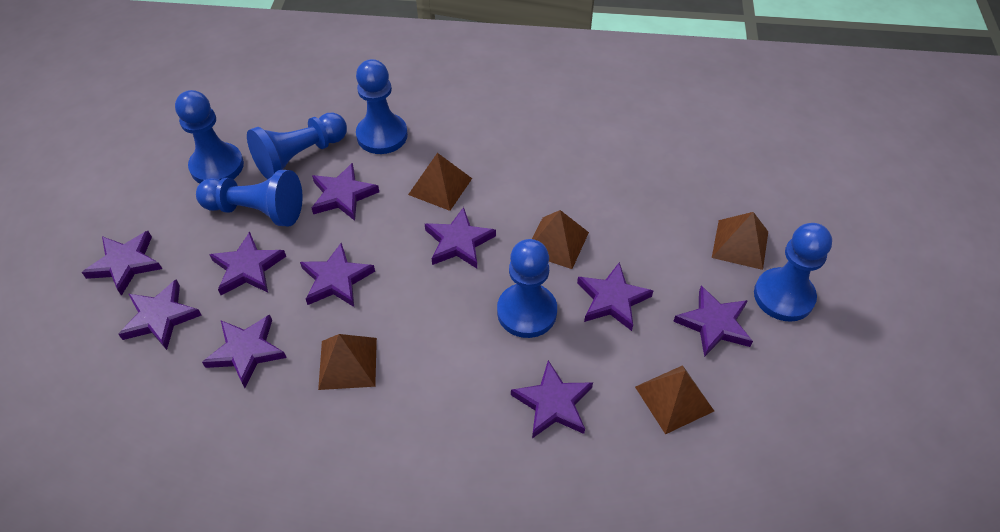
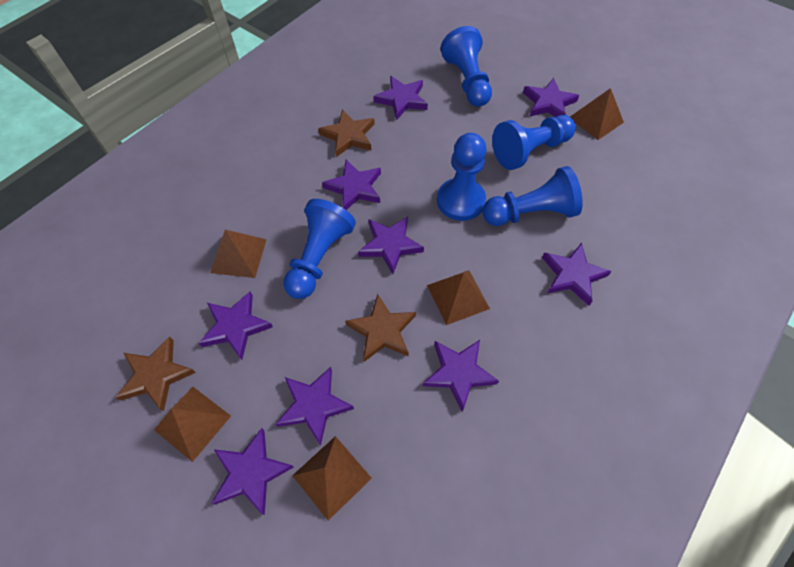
blue pawn: 6 -> 5
brown star: 0 -> 3
purple star: 10 -> 9

